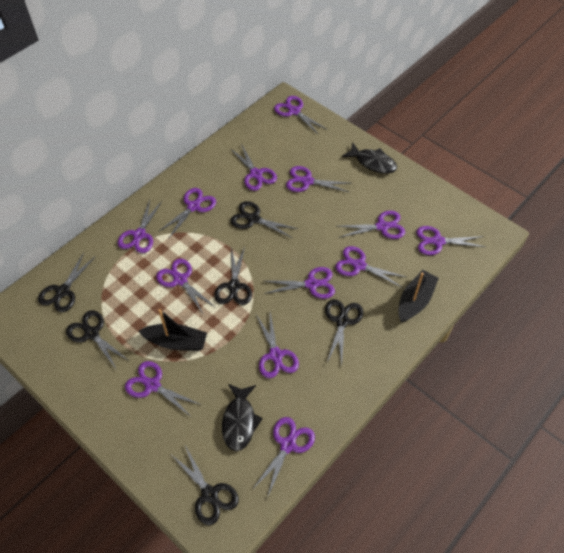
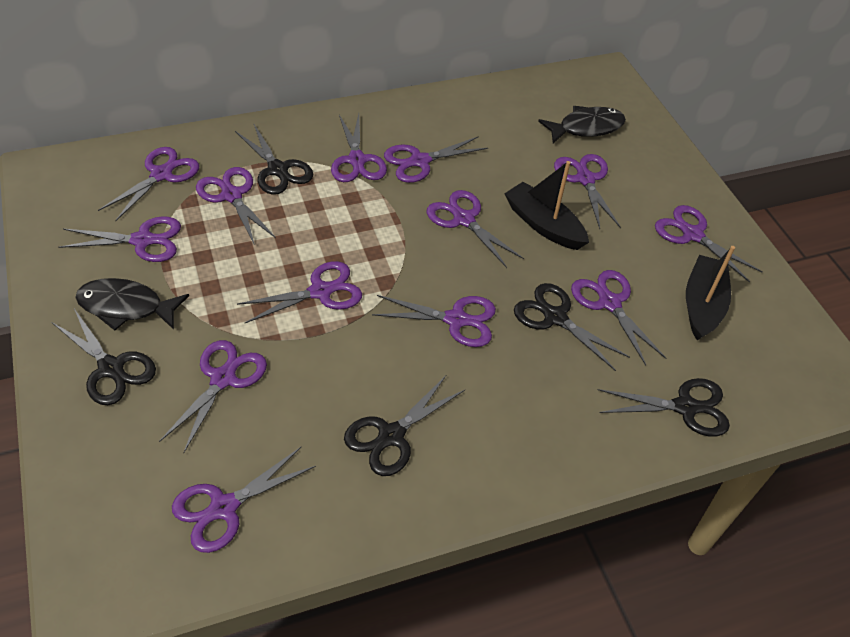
black scissors: 6 -> 5

